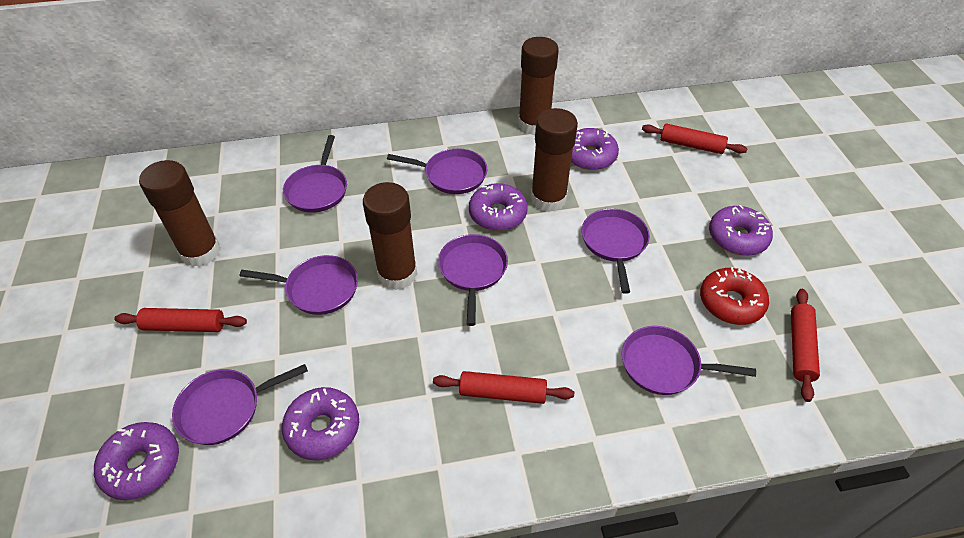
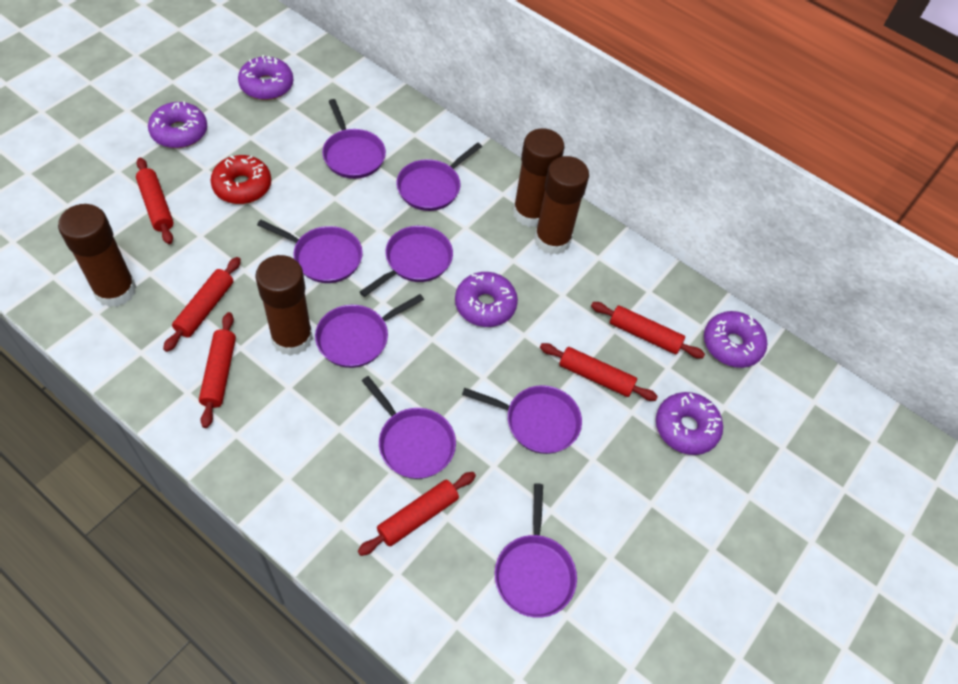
purple pan: 7 -> 8
red rolling pin: 4 -> 6

